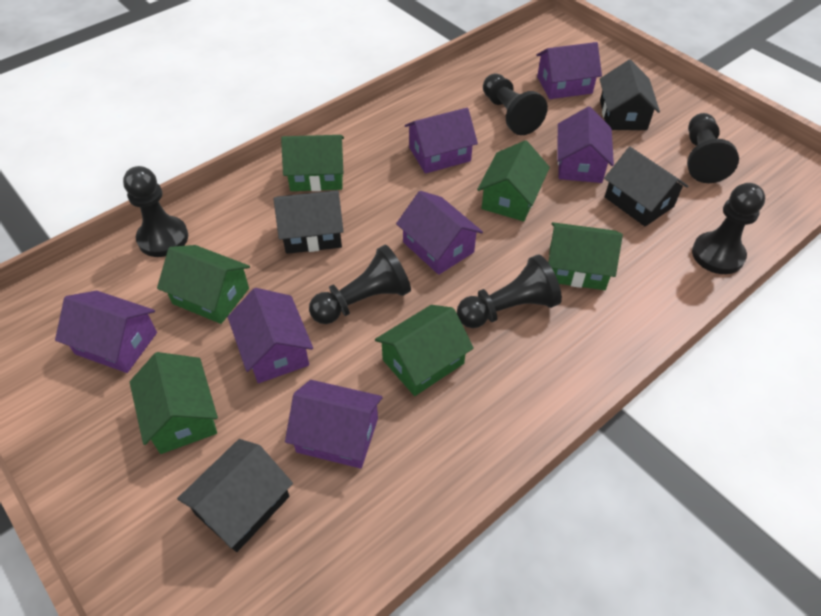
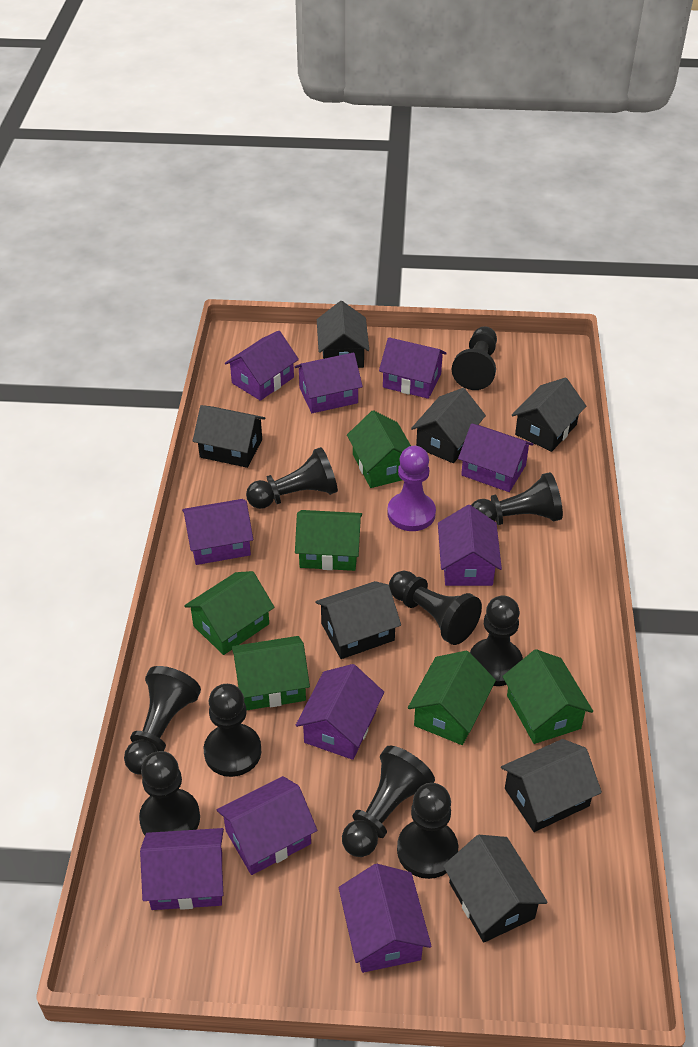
black house: 4 -> 7
black pawn: 6 -> 10
purple house: 7 -> 10
purple pawn: 0 -> 1

